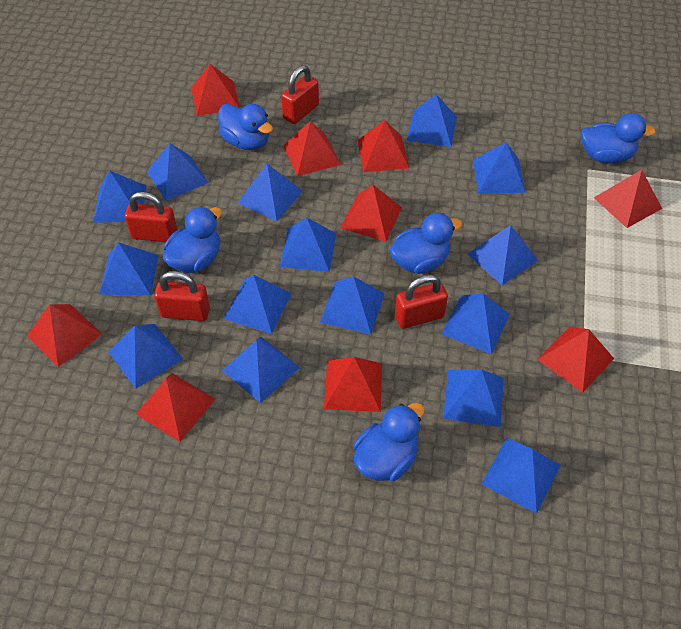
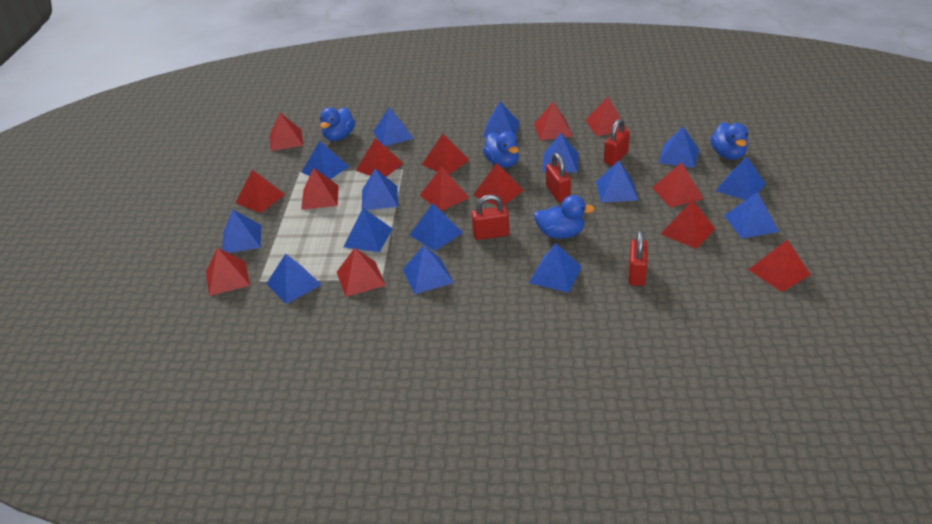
blue duck: 5 -> 4
red pyramid: 9 -> 14

